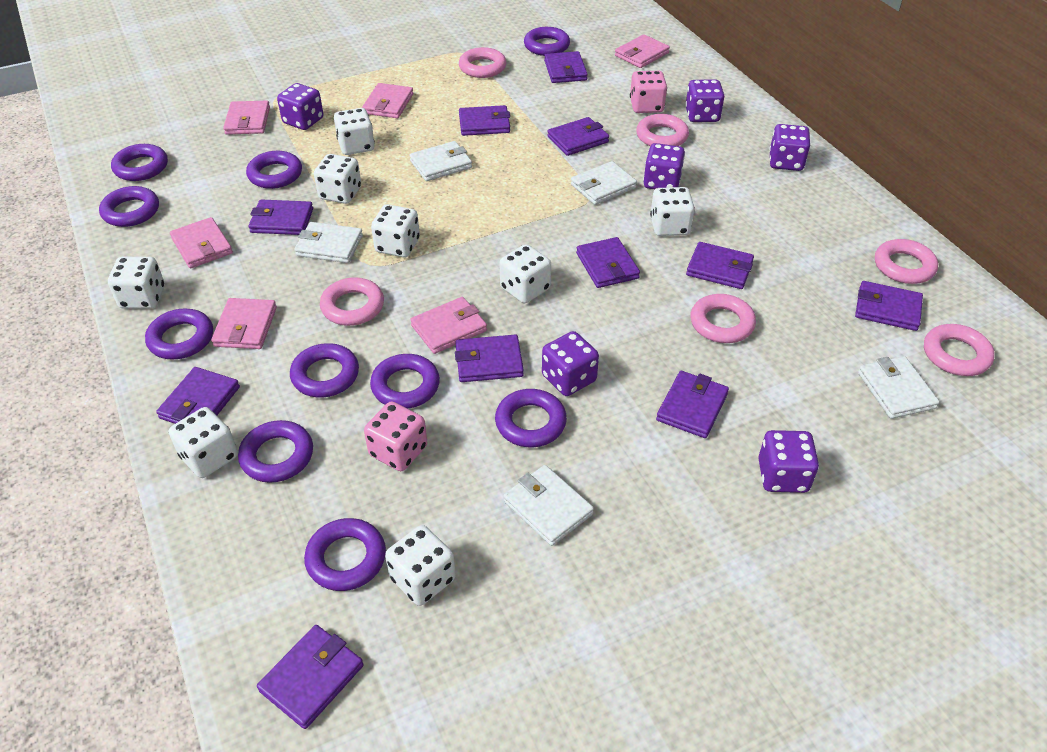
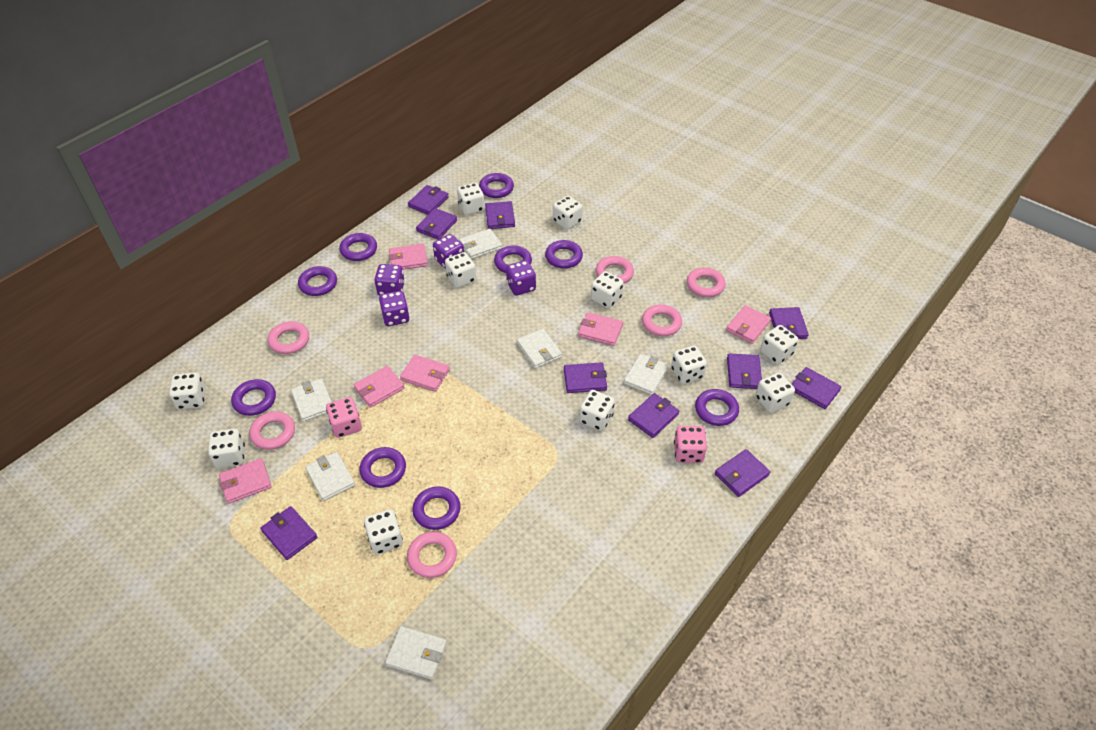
purple dice: 6 -> 4
purple ring: 10 -> 9
purple wallet: 11 -> 10
white dice: 8 -> 11
white wallet: 5 -> 6

